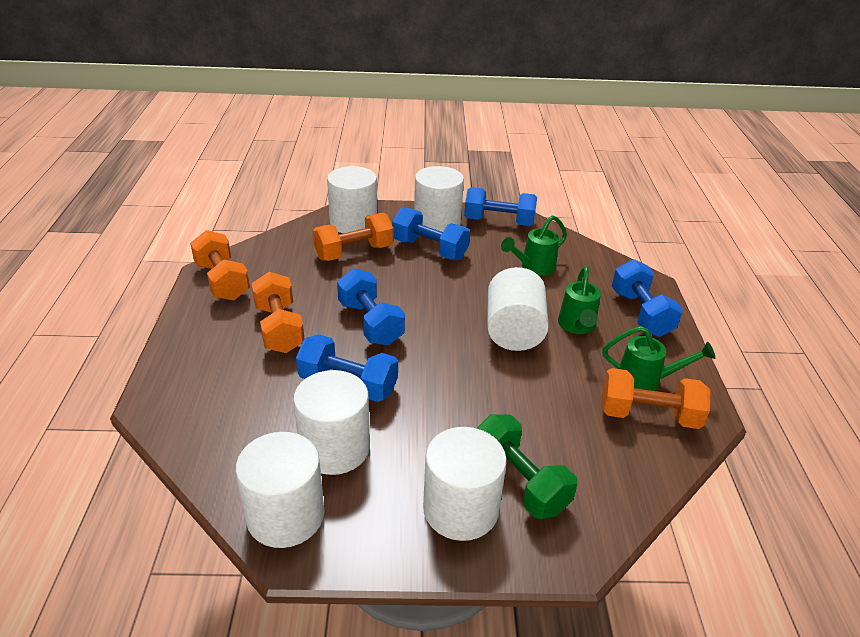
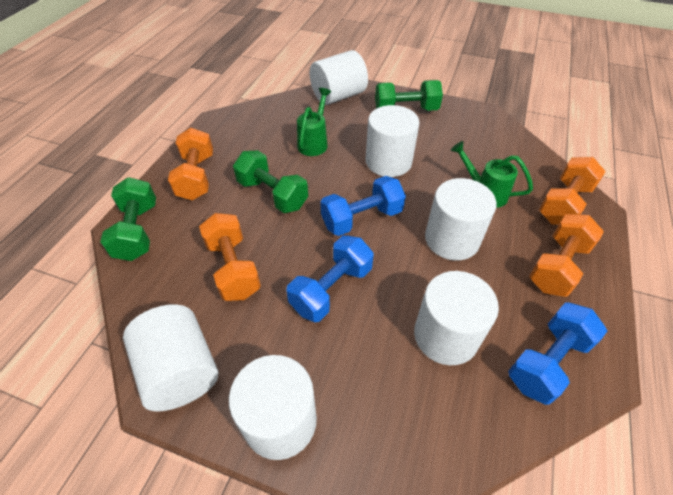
blue dumbbell: 5 -> 3
green dumbbell: 1 -> 3
green watering can: 3 -> 2

